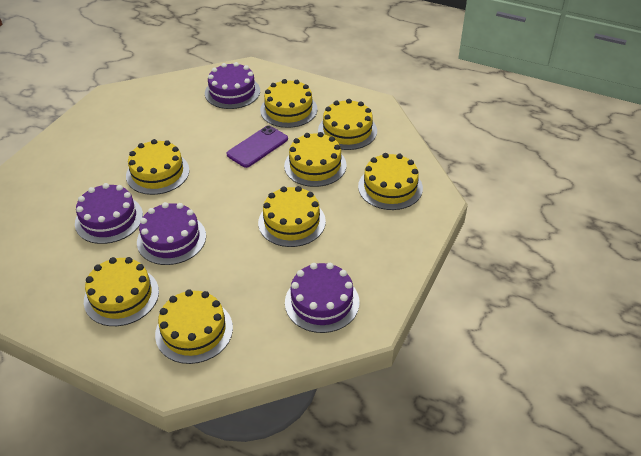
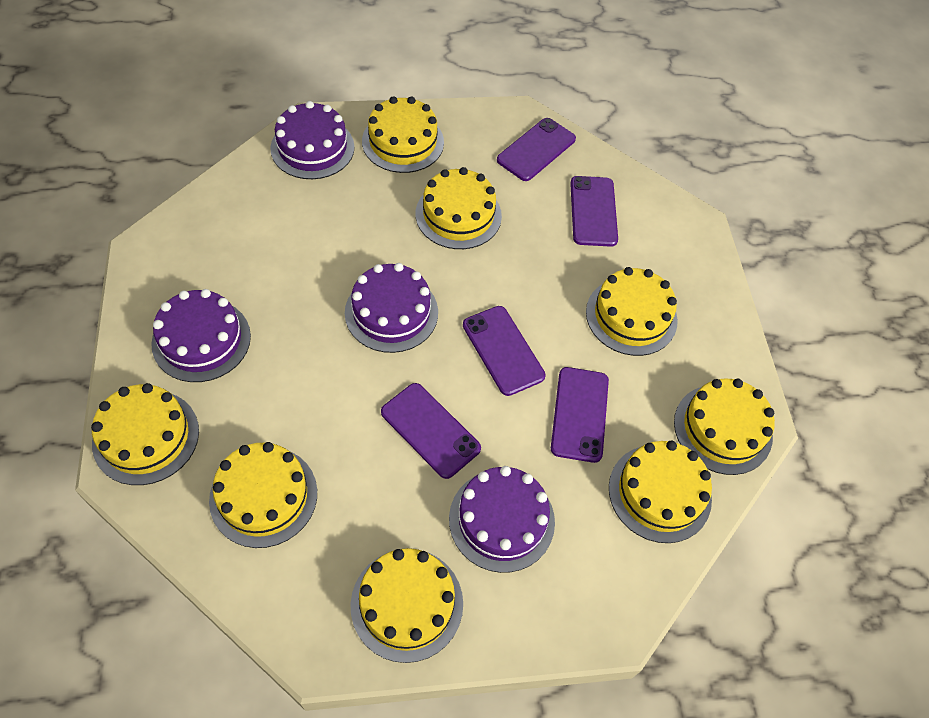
purple phone: 1 -> 5

